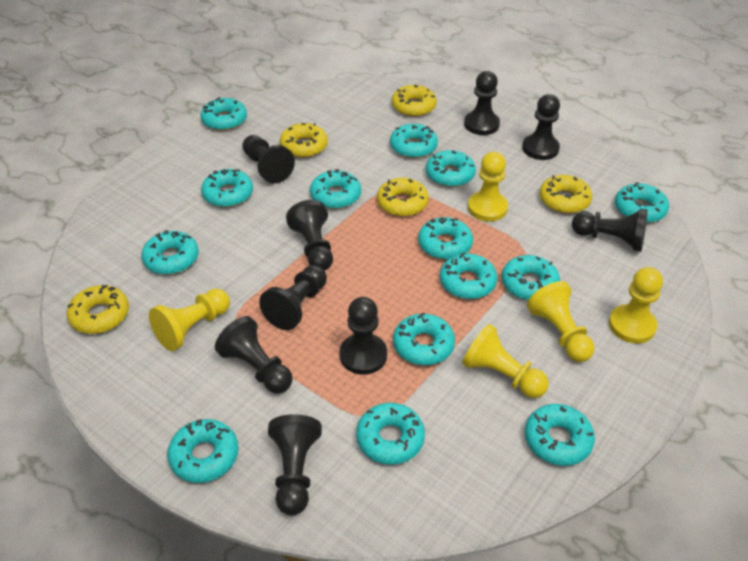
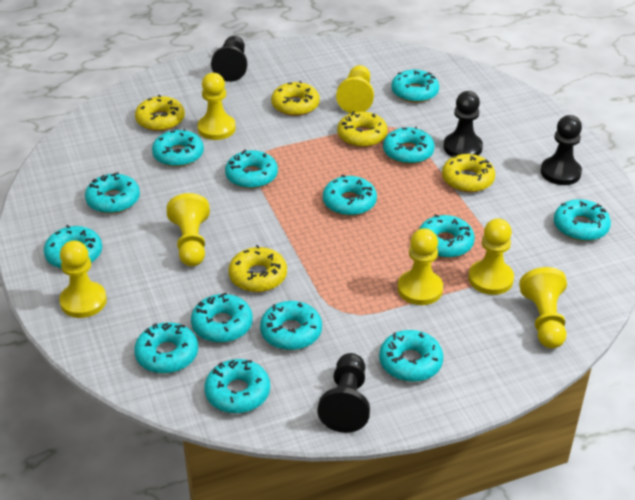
black pawn: 9 -> 4
yellow pawn: 5 -> 7

